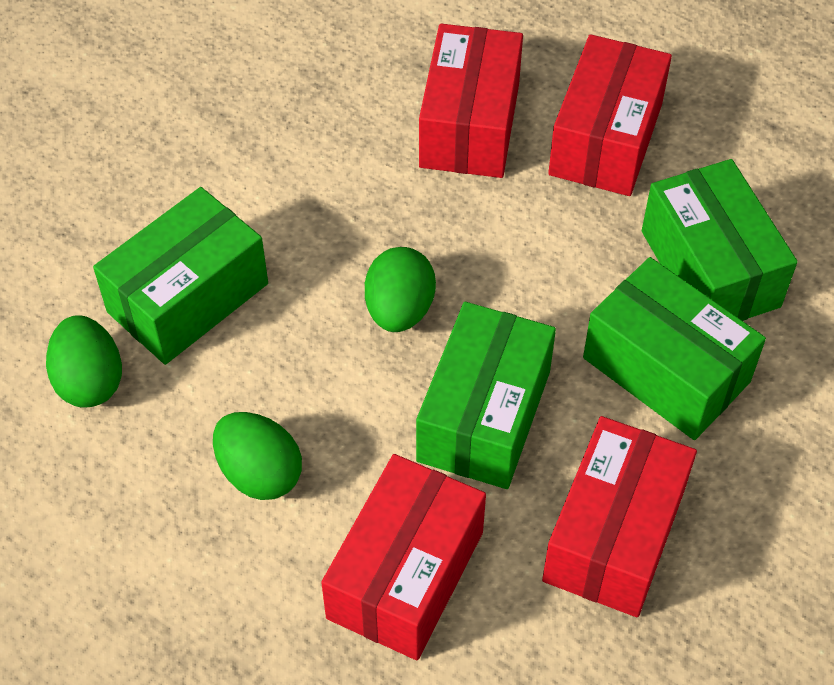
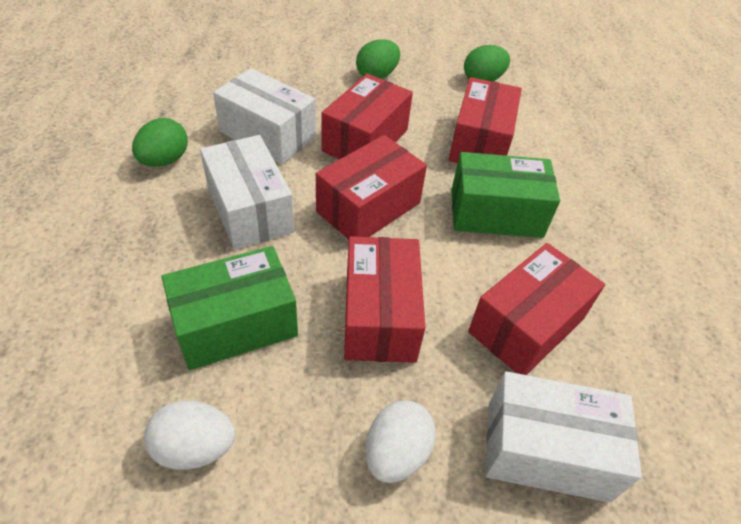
green box: 4 -> 2
red box: 4 -> 5
white box: 0 -> 3
white egg: 0 -> 2

